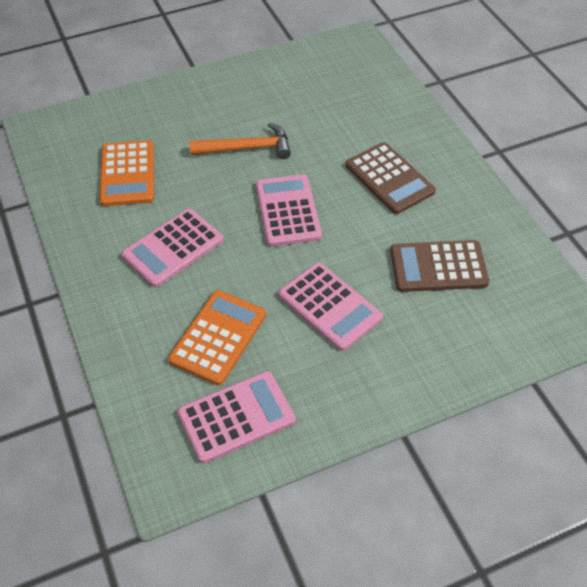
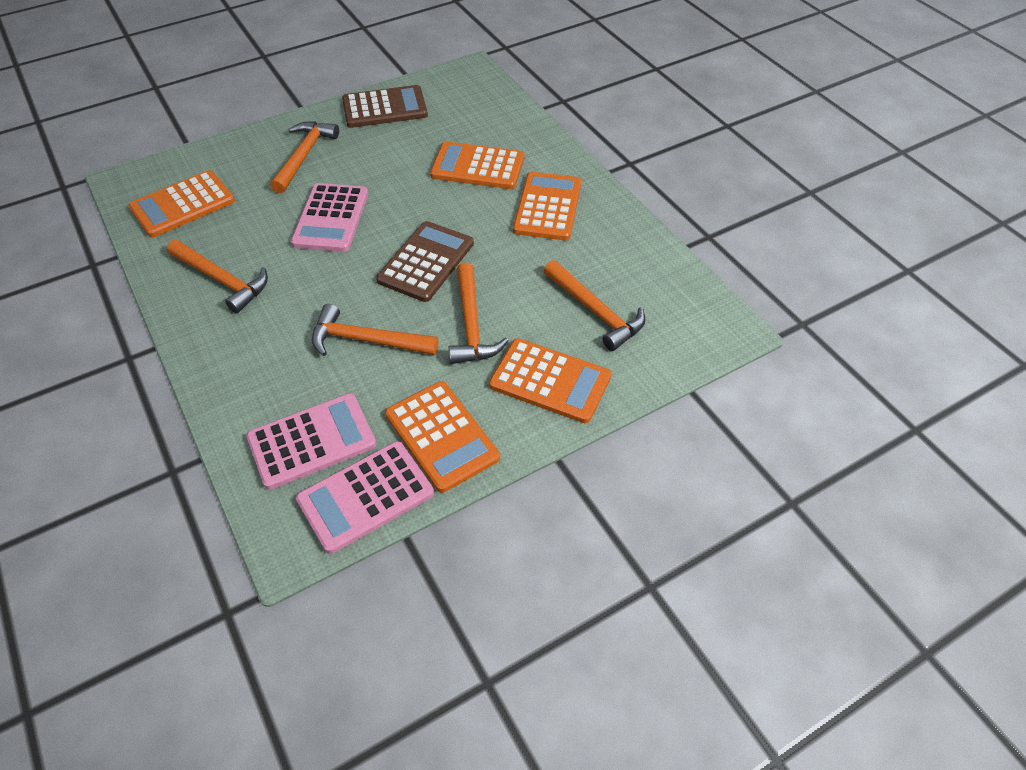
orange calculator: 2 -> 5
orange hammer: 1 -> 5
pink calculator: 4 -> 3

